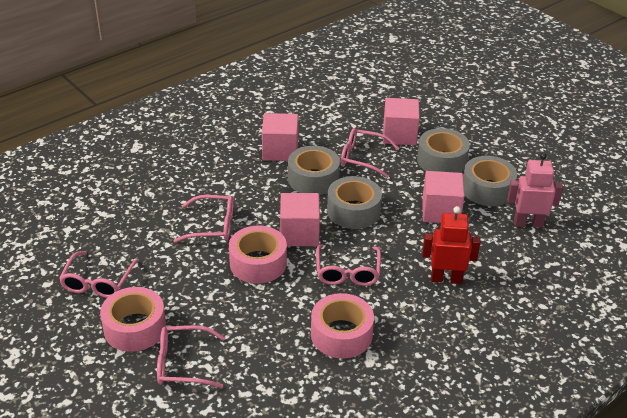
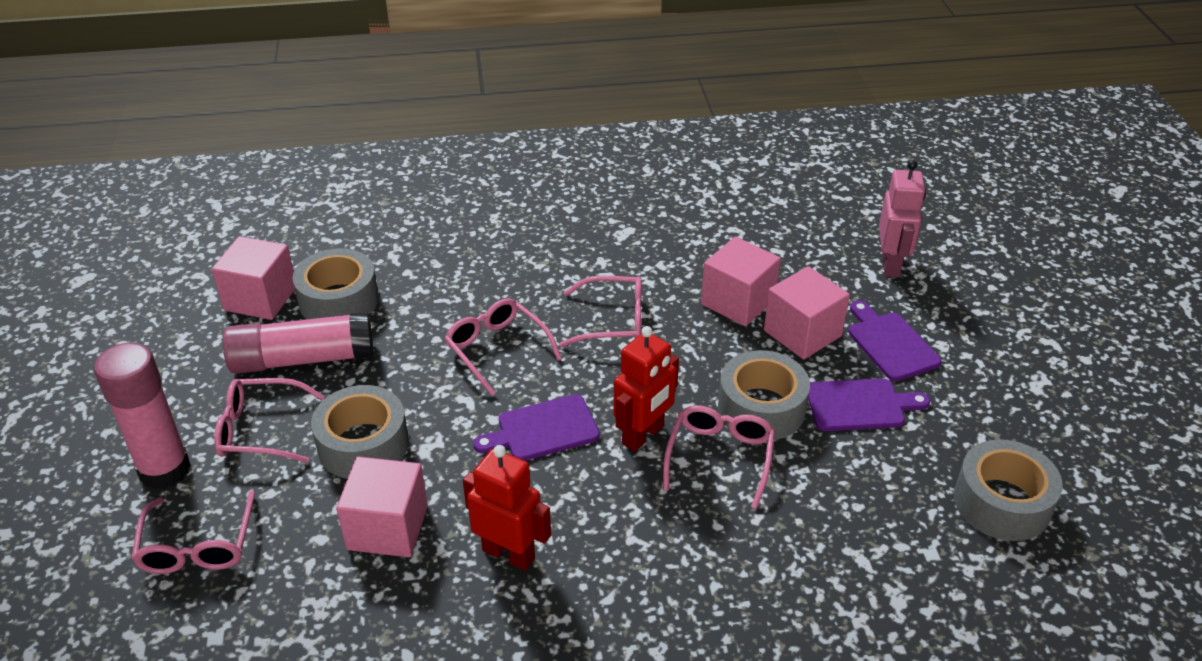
pink glue stick: 0 -> 2
pink tape: 3 -> 0
purple cutting board: 0 -> 3
red robot: 1 -> 2

